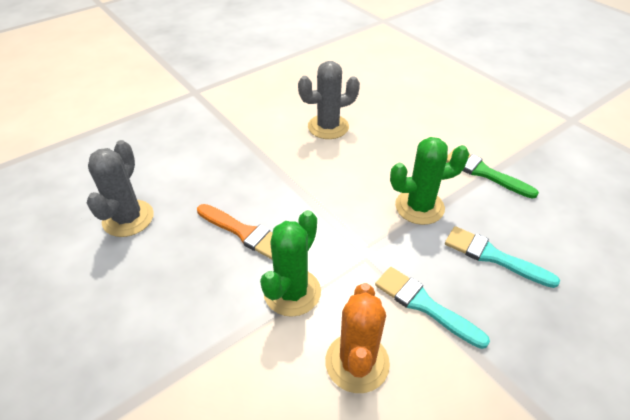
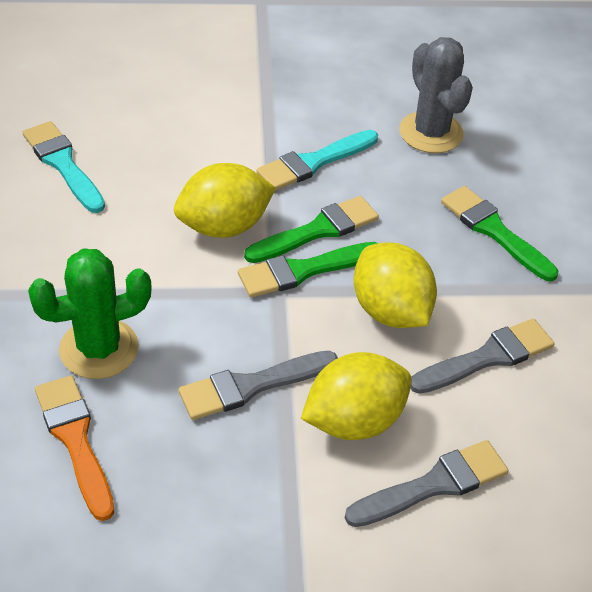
green brush: 1 -> 3
green cactus: 2 -> 1
grey brush: 0 -> 3
grey cactus: 2 -> 1
orange cactus: 1 -> 0
yellow lemon: 0 -> 3

